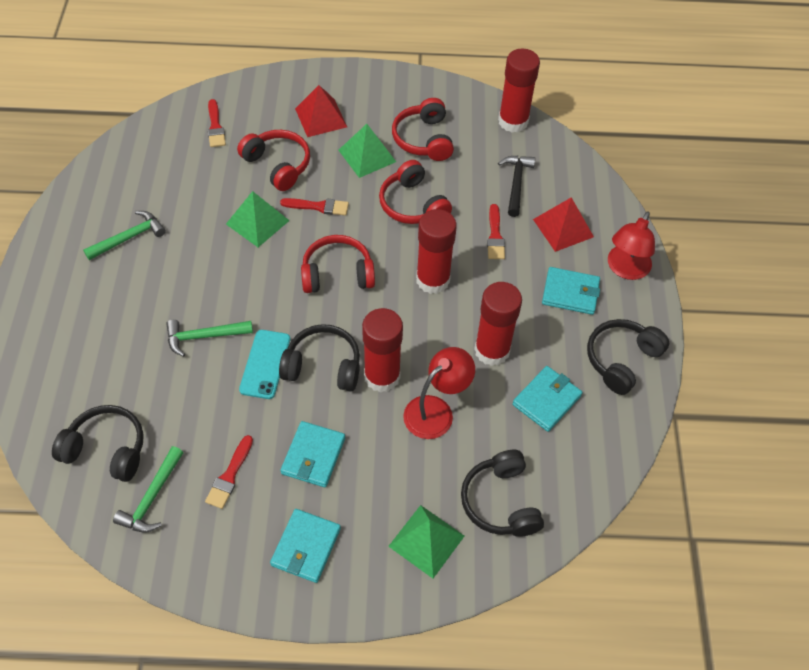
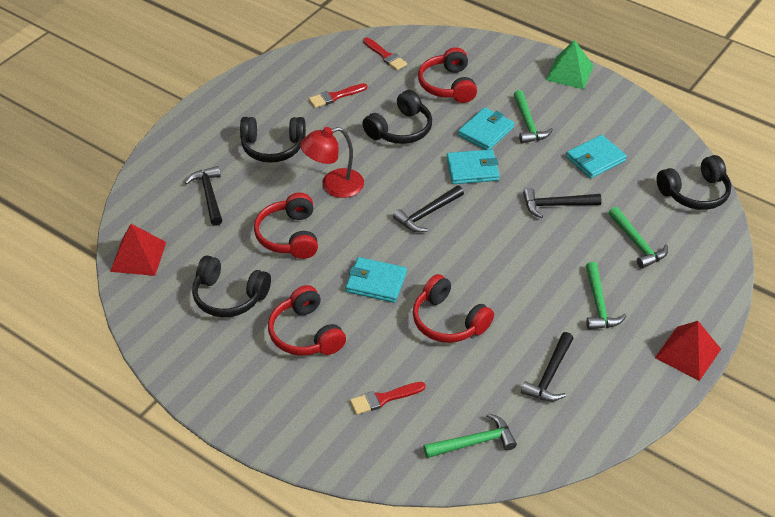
black hammer: 1 -> 4
green hammer: 3 -> 4
green pyramid: 3 -> 1
red brush: 4 -> 3
red glue stick: 4 -> 0
red lamp: 2 -> 1
turquoise phone: 1 -> 0

